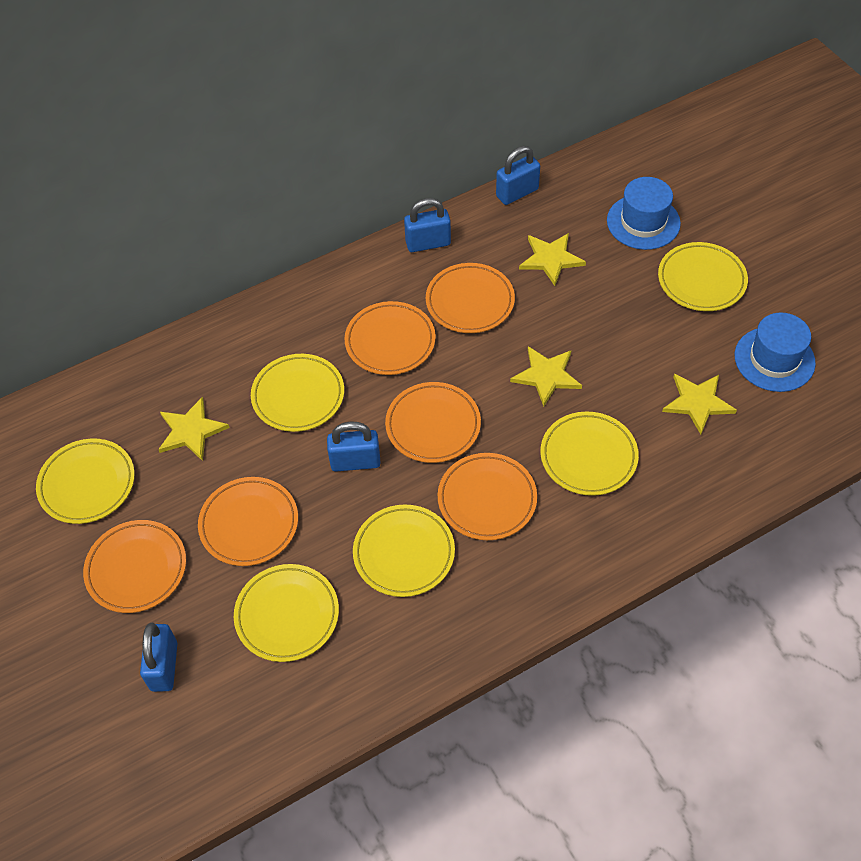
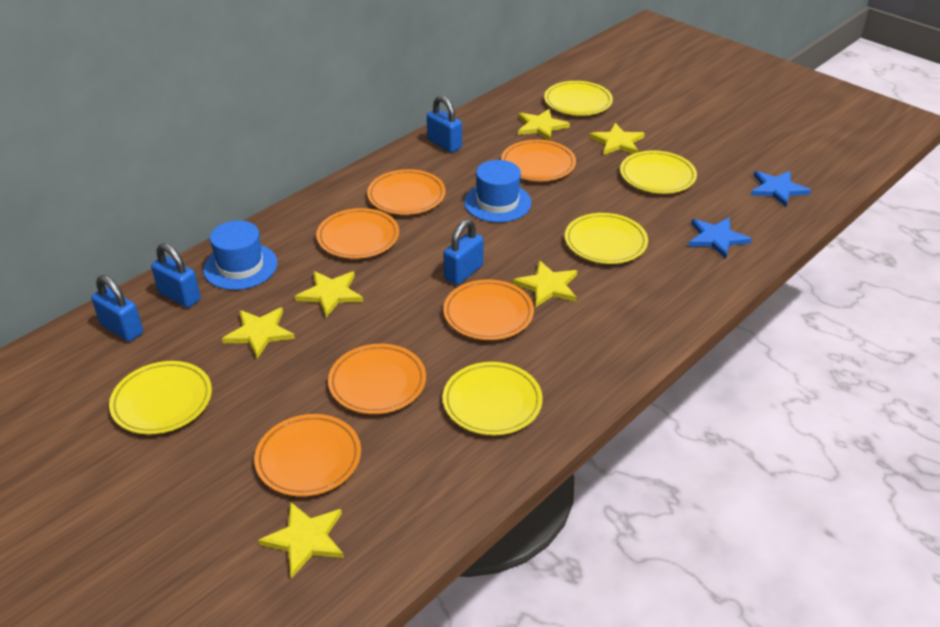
blue star: 0 -> 2
yellow plate: 6 -> 5
yellow star: 4 -> 6

